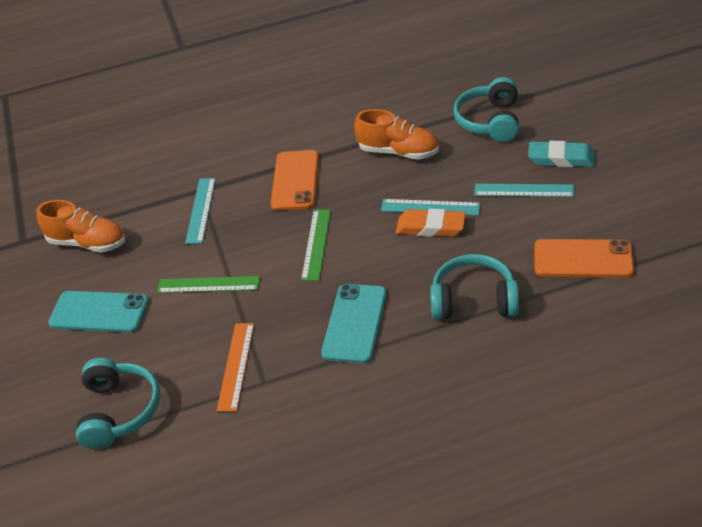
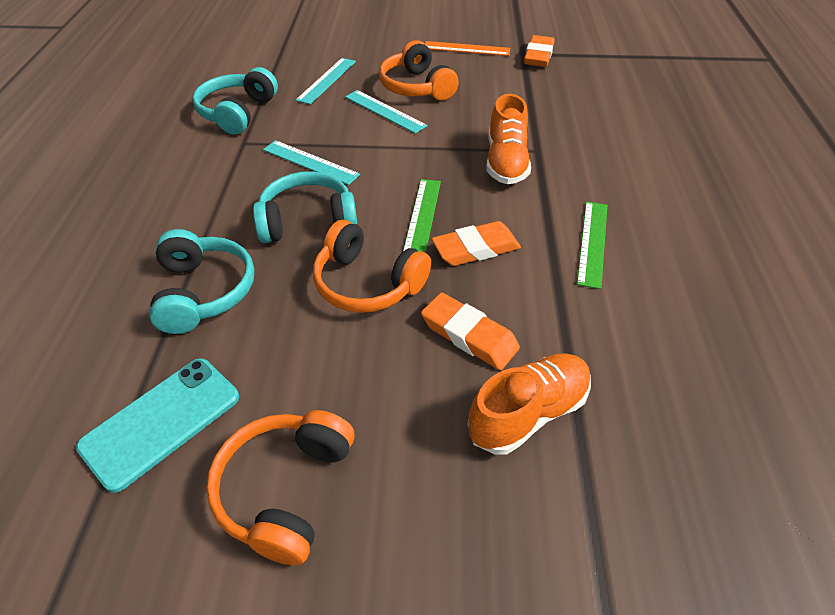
orange eraser: 1 -> 3
orange headphones: 0 -> 3
orange phone: 2 -> 0
turquoise eraser: 1 -> 0
turquoise phone: 2 -> 1

